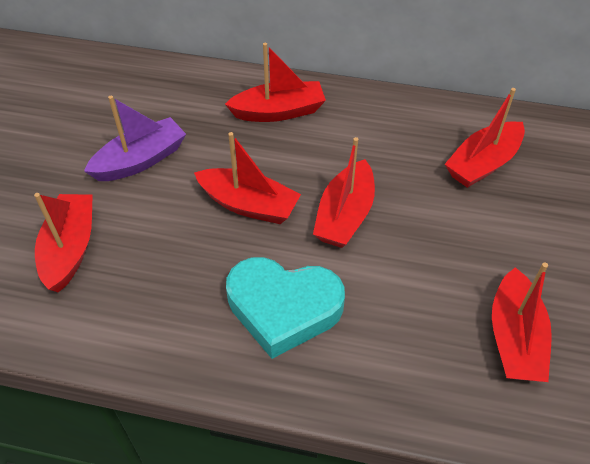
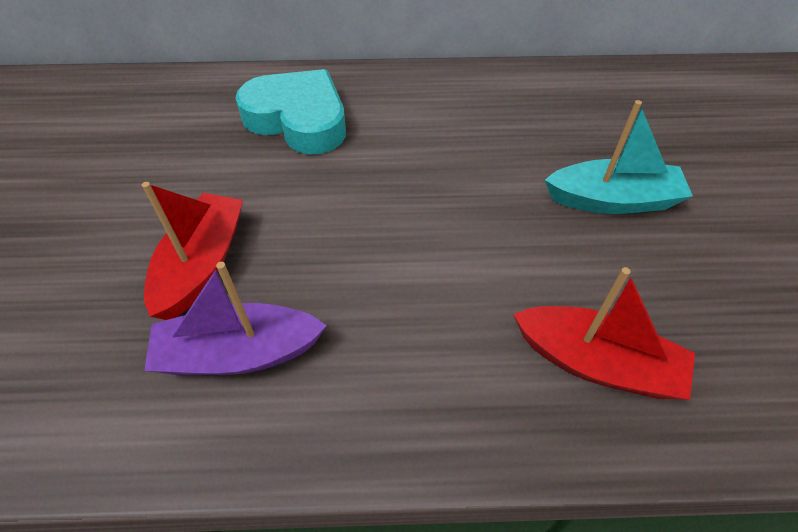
red boat: 6 -> 2
turquoise boat: 0 -> 1

